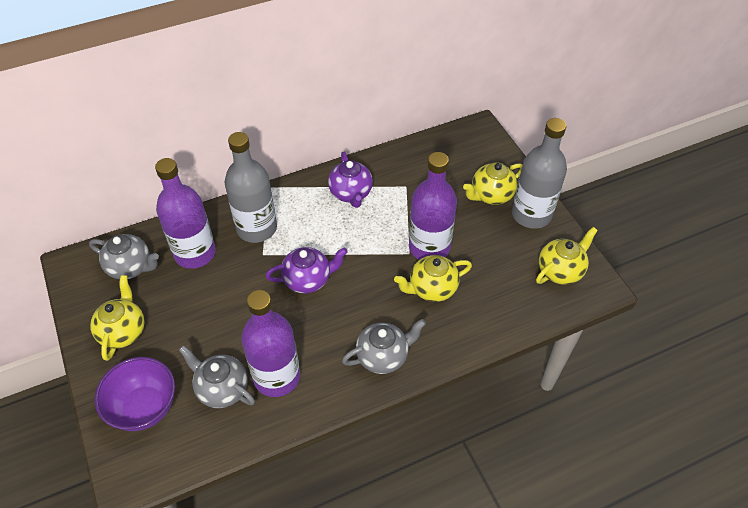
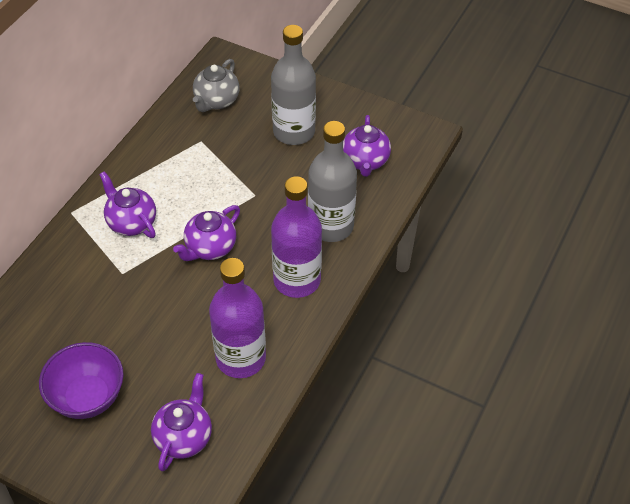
grey teapot: 3 -> 1
purple bottle: 3 -> 2
purple teapot: 2 -> 4
yellow teapot: 4 -> 0

